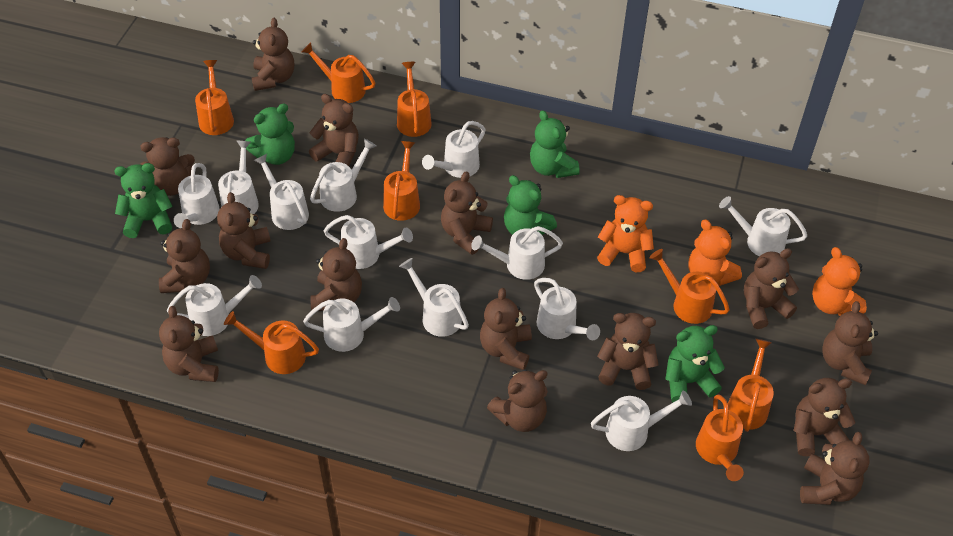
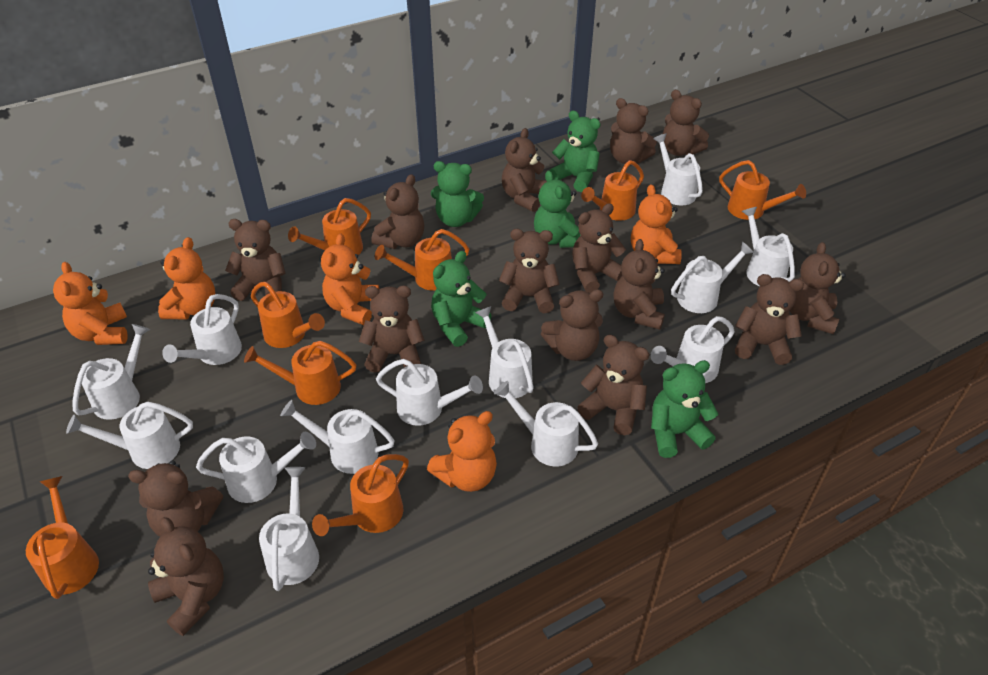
orange teddy bear: 3 -> 5

